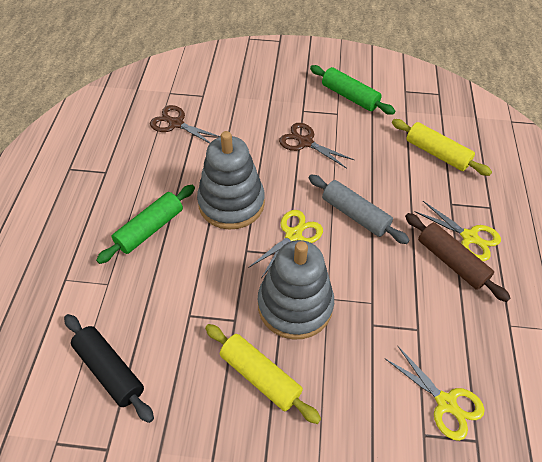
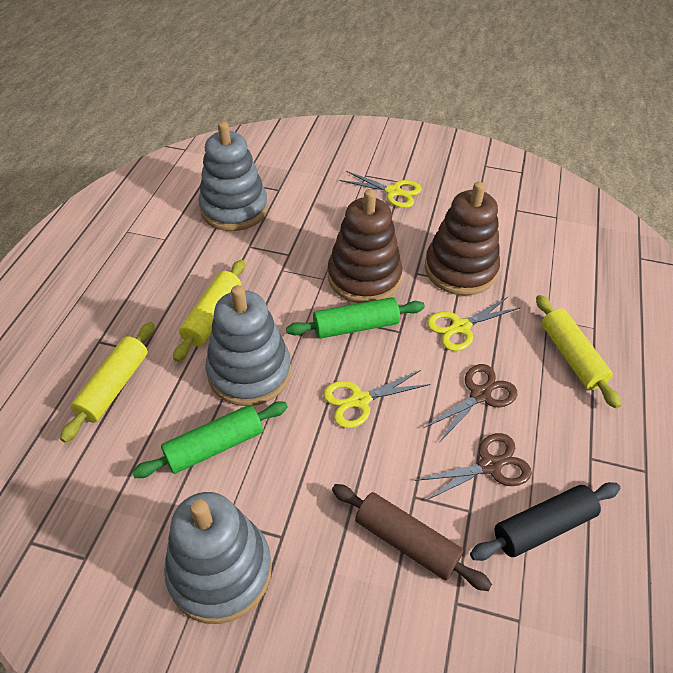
brown stacking toy: 0 -> 2
grey rolling pin: 1 -> 0
grey stacking toy: 2 -> 3
yellow rolling pin: 2 -> 3

